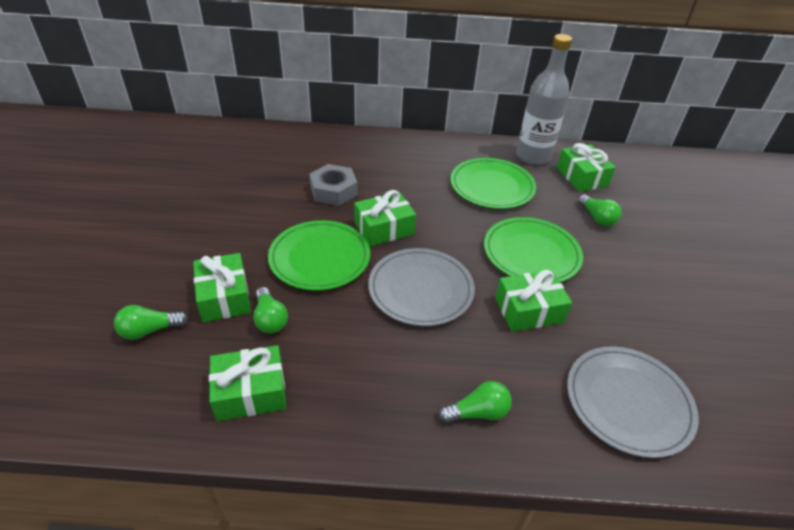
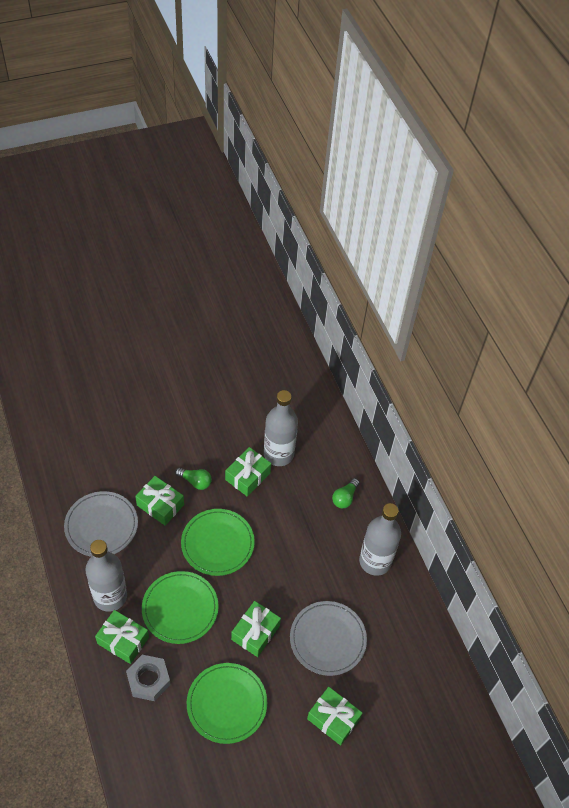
green light bulb: 4 -> 2
grey bottle: 1 -> 3

